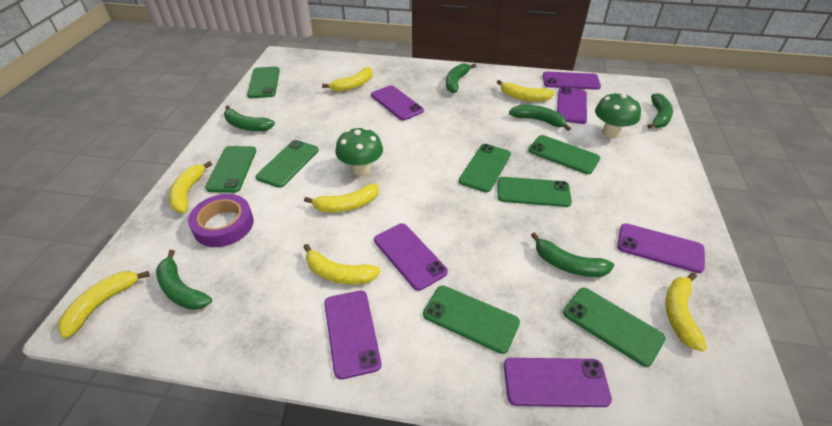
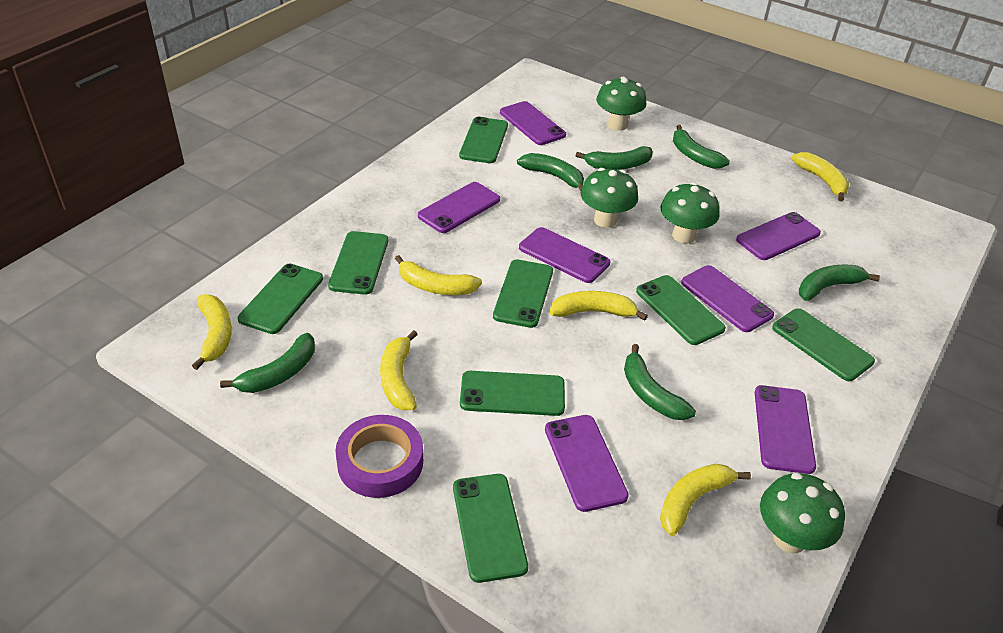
green mushroom: 2 -> 4
yellow banana: 7 -> 6

